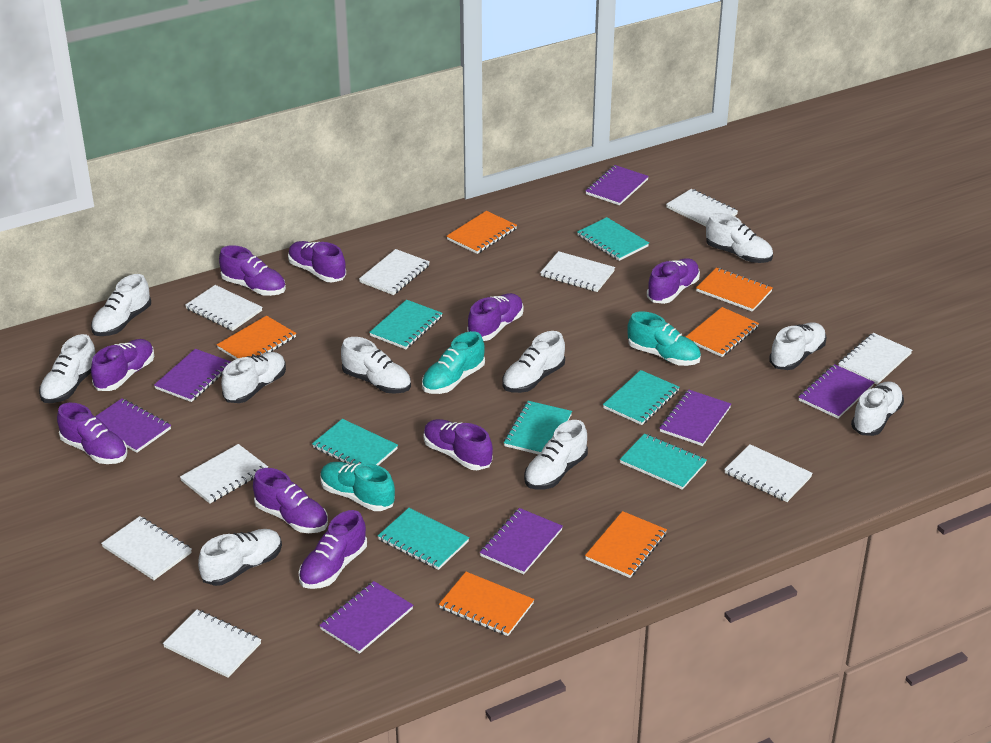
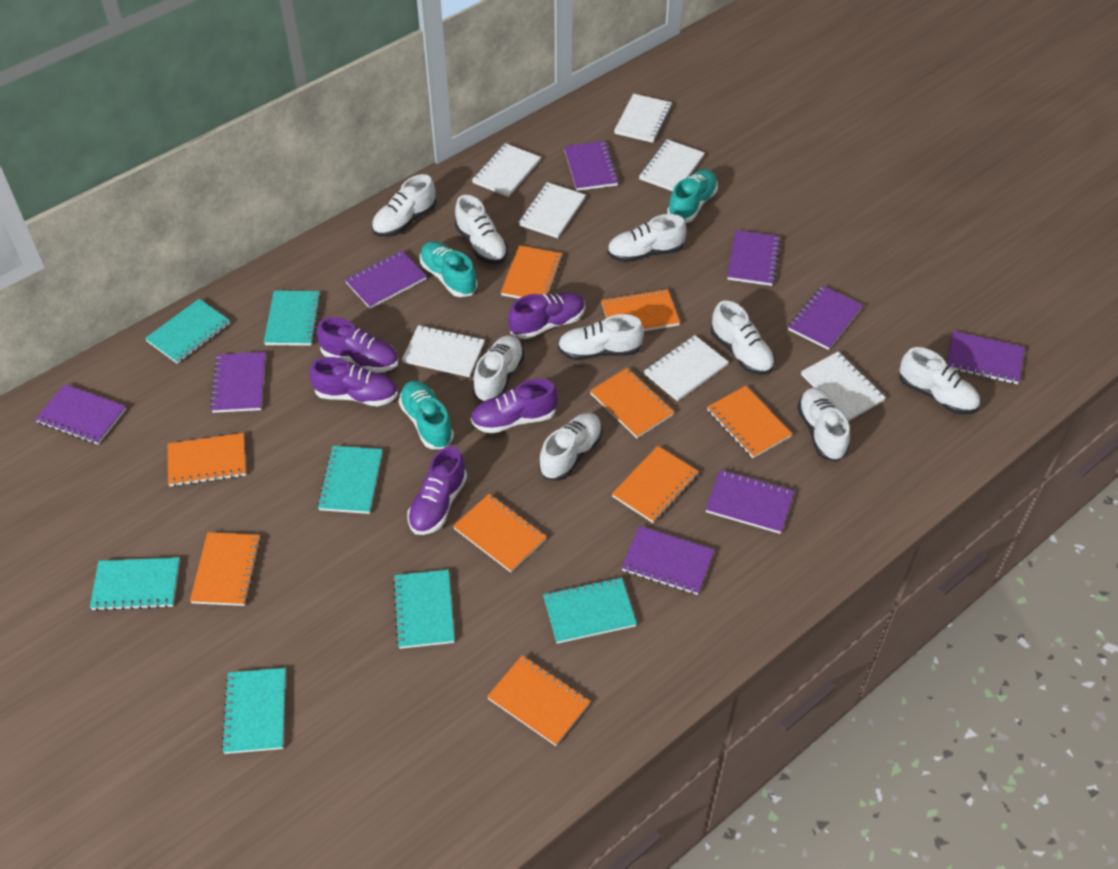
orange notebook: 6 -> 9
purple notebook: 7 -> 9
purple shoe: 9 -> 5
white notebook: 9 -> 7
white shoe: 10 -> 9

